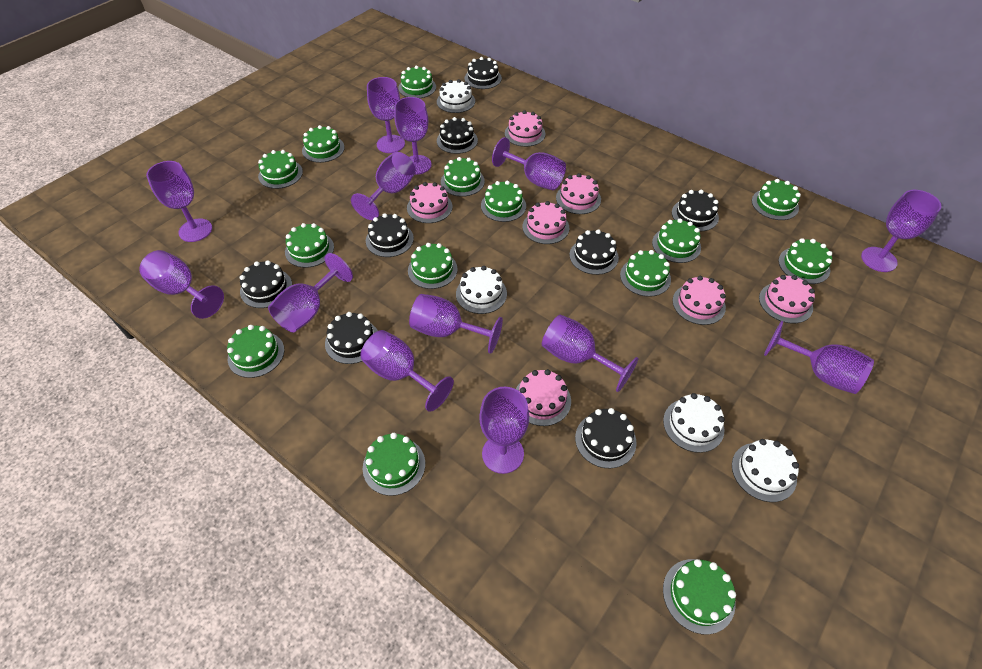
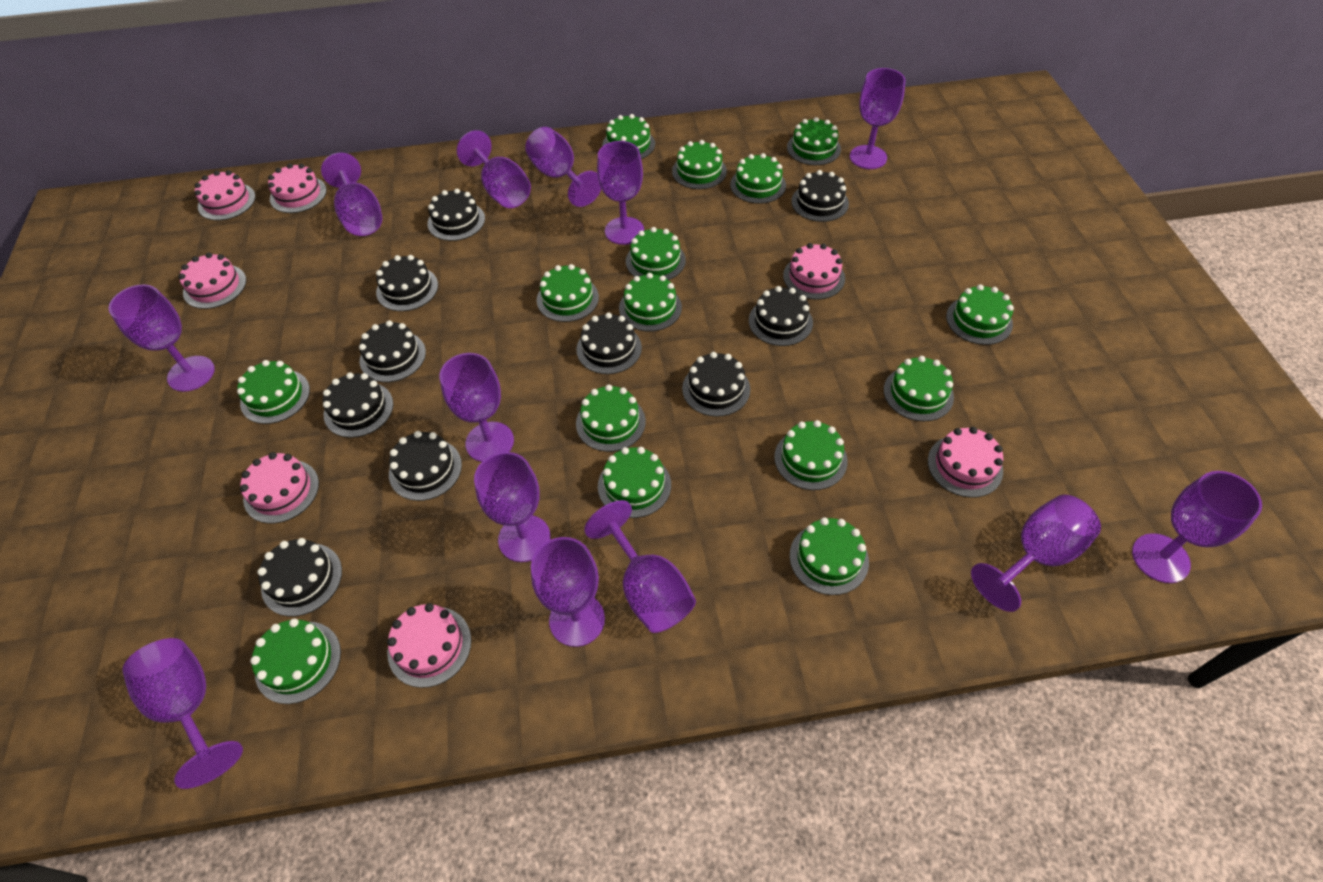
black cake: 8 -> 10
green cake: 14 -> 15
white cake: 4 -> 0

